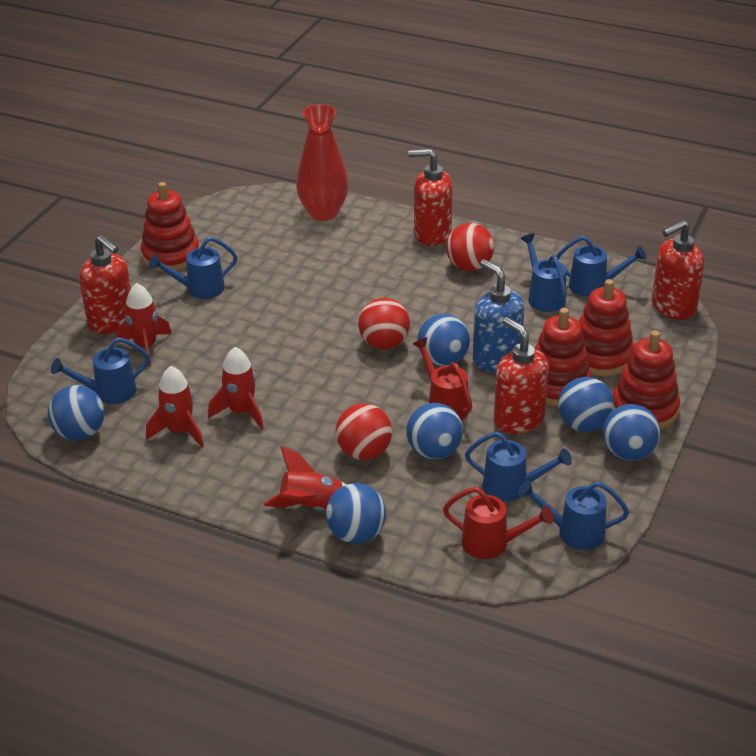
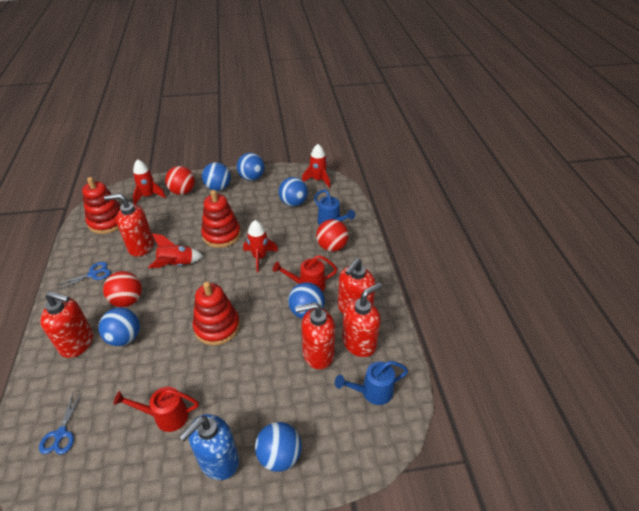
blue scissors: 0 -> 2
blue watering can: 6 -> 2
red soap dispenser: 4 -> 5
red stacking toy: 4 -> 3
red vase: 1 -> 0

